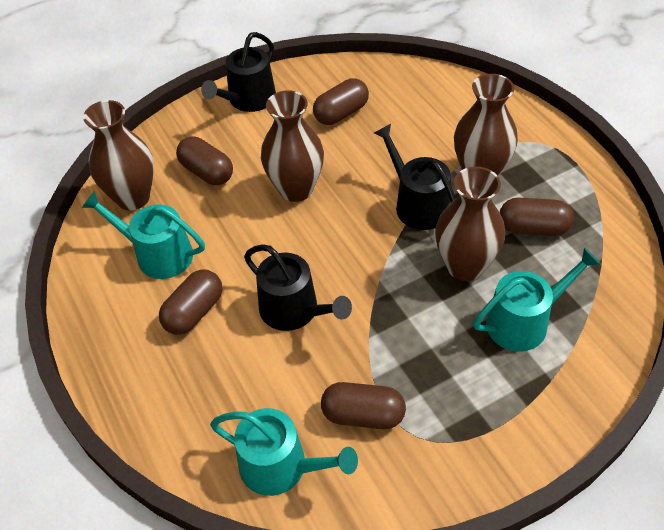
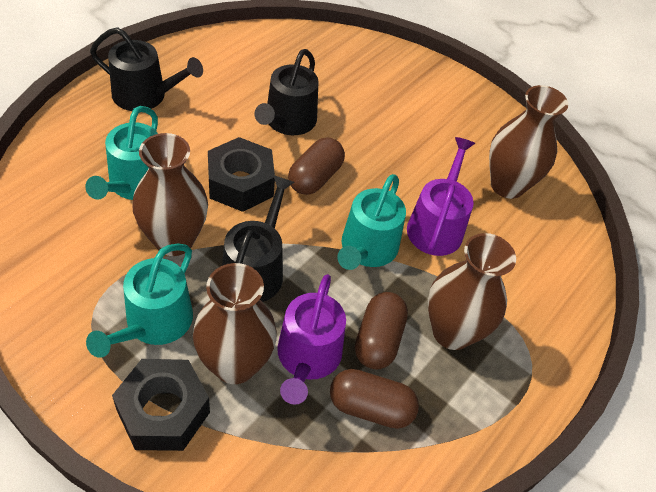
black nut: 0 -> 2
brown capsule: 5 -> 3
purple watering can: 0 -> 2

